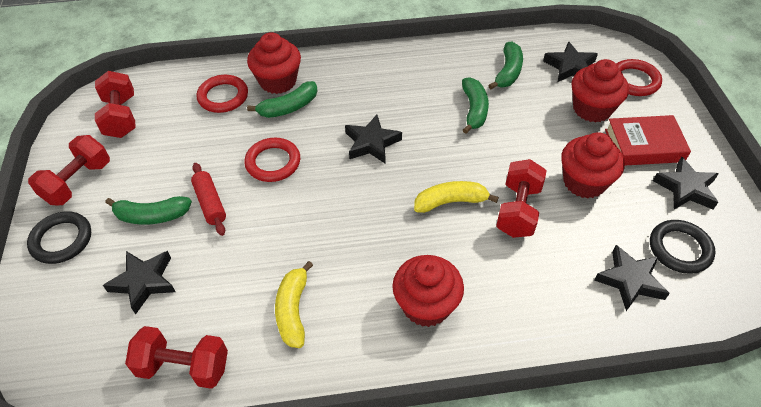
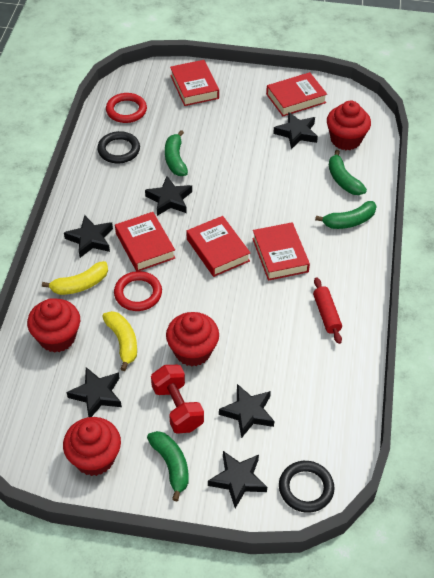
black star: 5 -> 6
red book: 1 -> 5
red dumbbell: 4 -> 1
red ring: 3 -> 2

